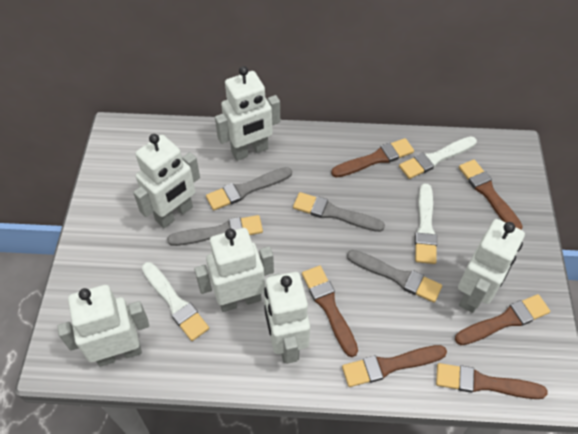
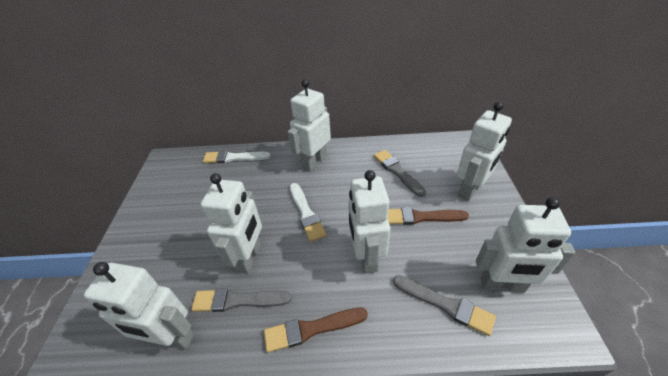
brown brush: 6 -> 2
grey brush: 4 -> 3
white brush: 3 -> 2

